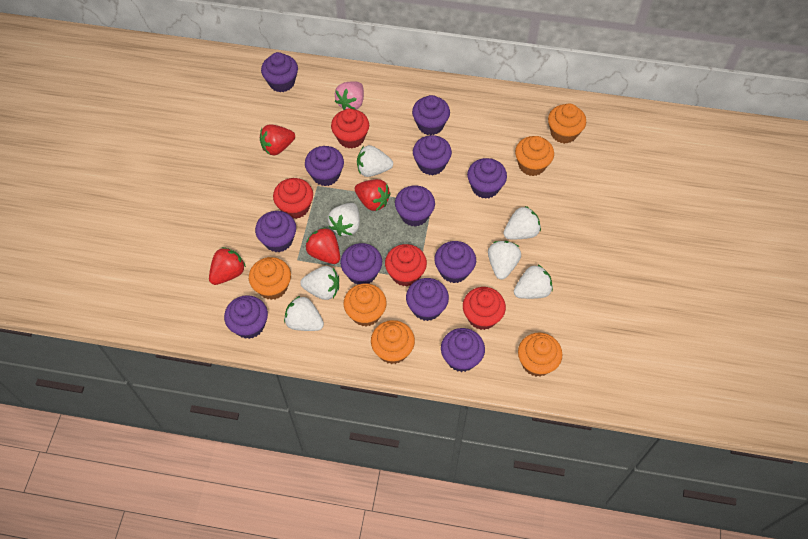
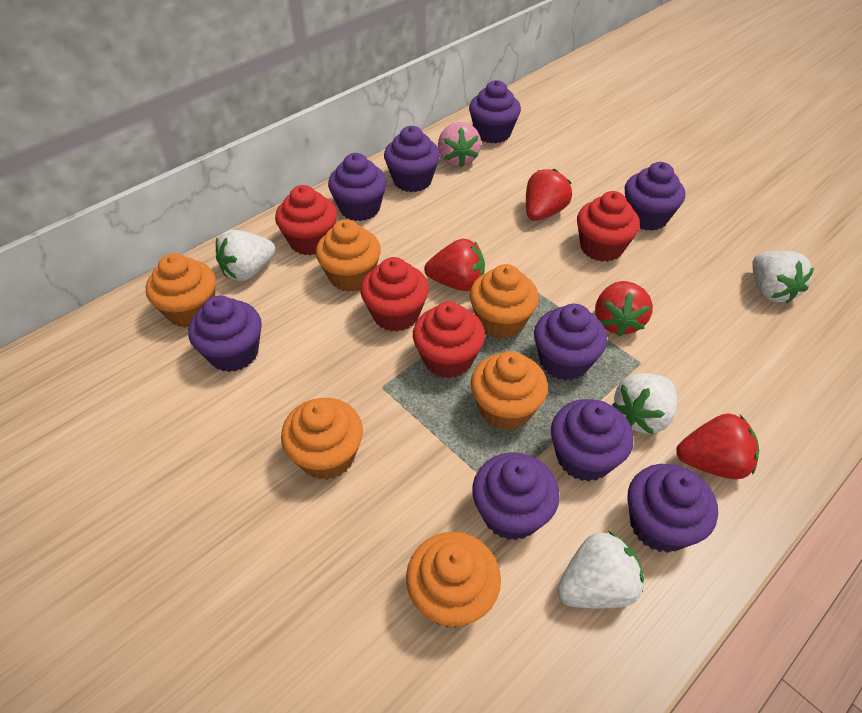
purple cupcake: 12 -> 9
white strawberry: 7 -> 4

